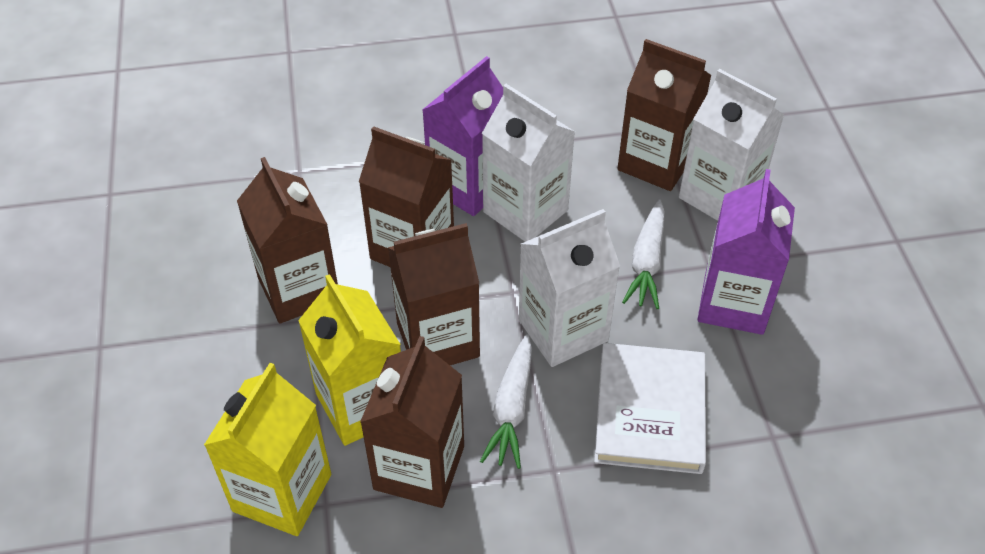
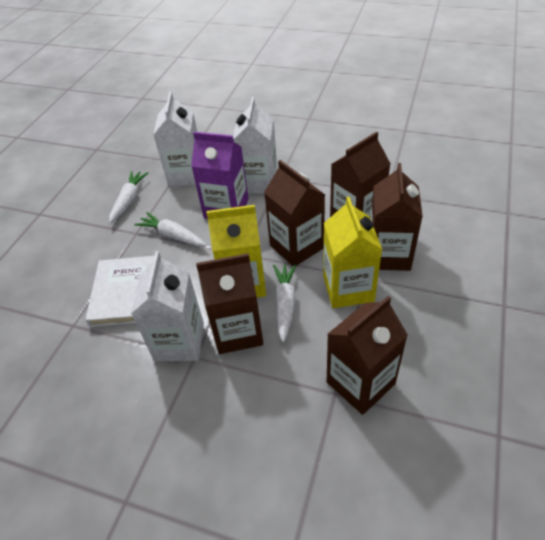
purple carton: 2 -> 1
white carrot: 2 -> 3

